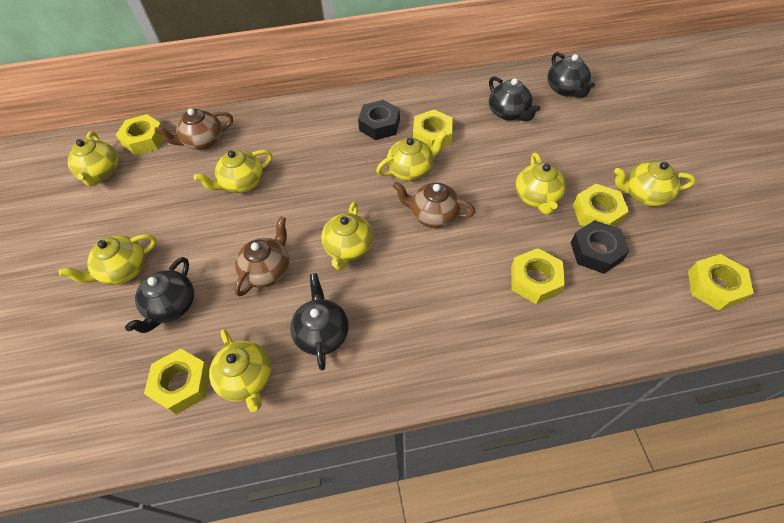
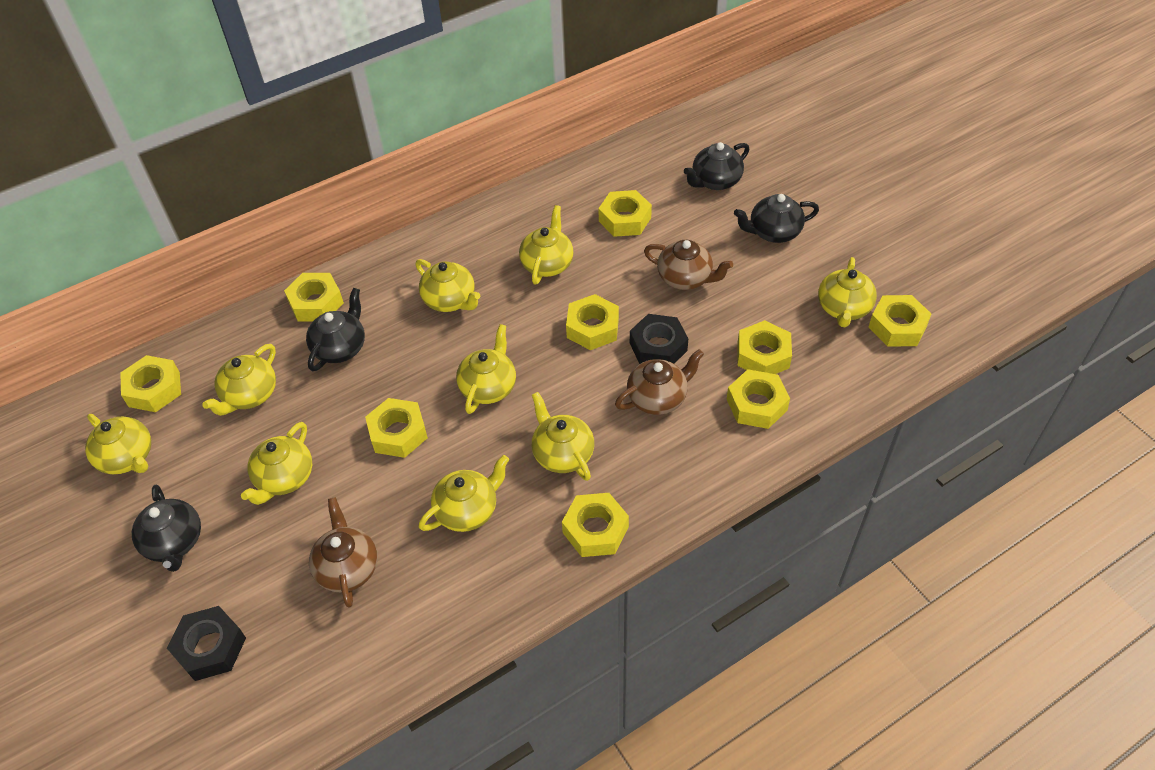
yellow nut: 6 -> 9
yellow teapot: 8 -> 9

